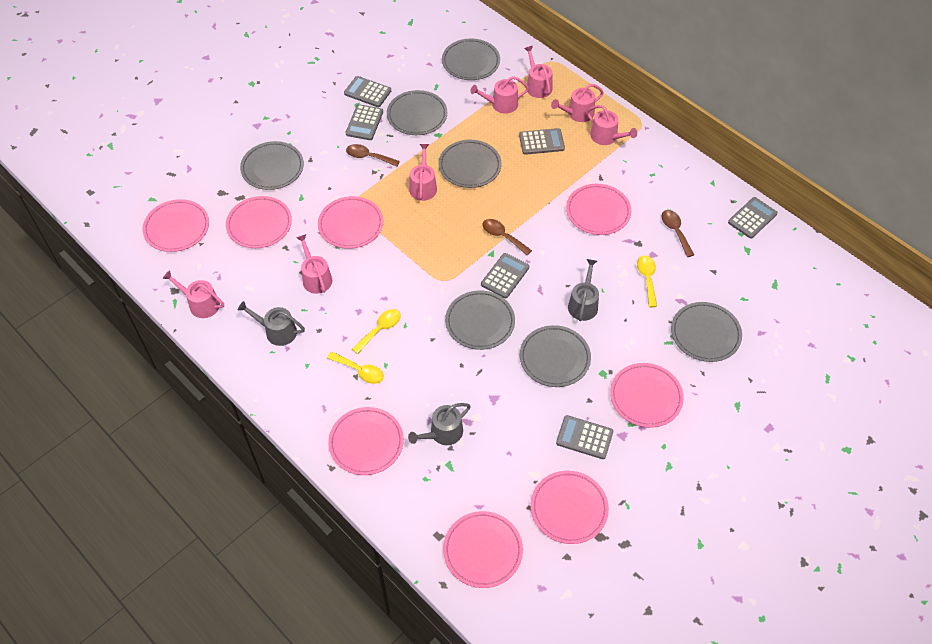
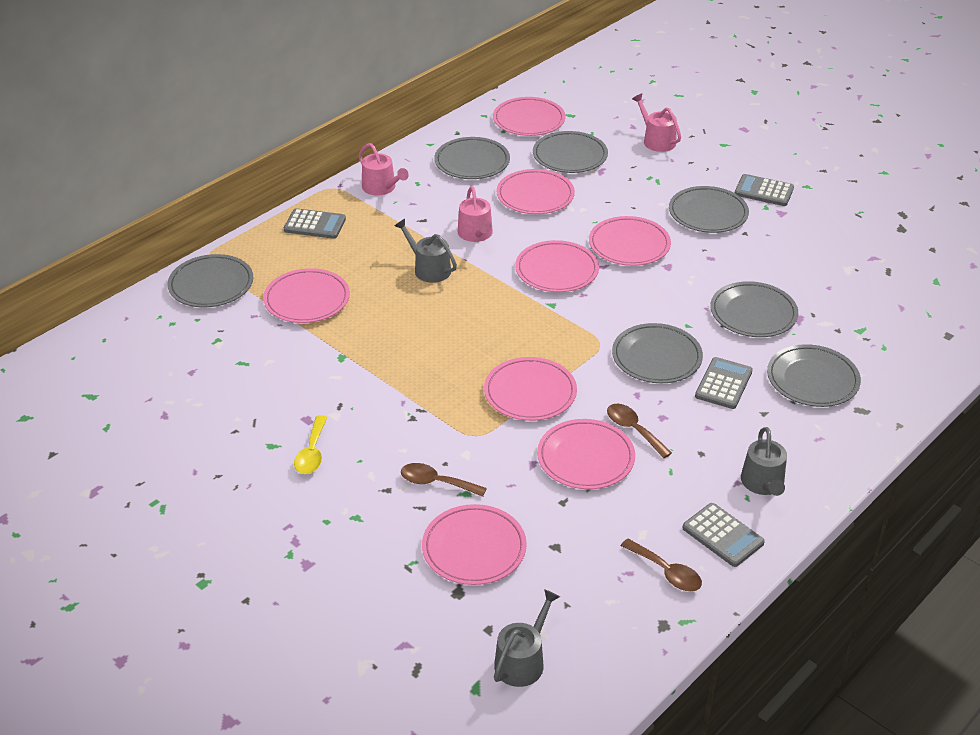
grey calculator: 6 -> 4
pink watering can: 7 -> 3
yellow spoon: 3 -> 1

